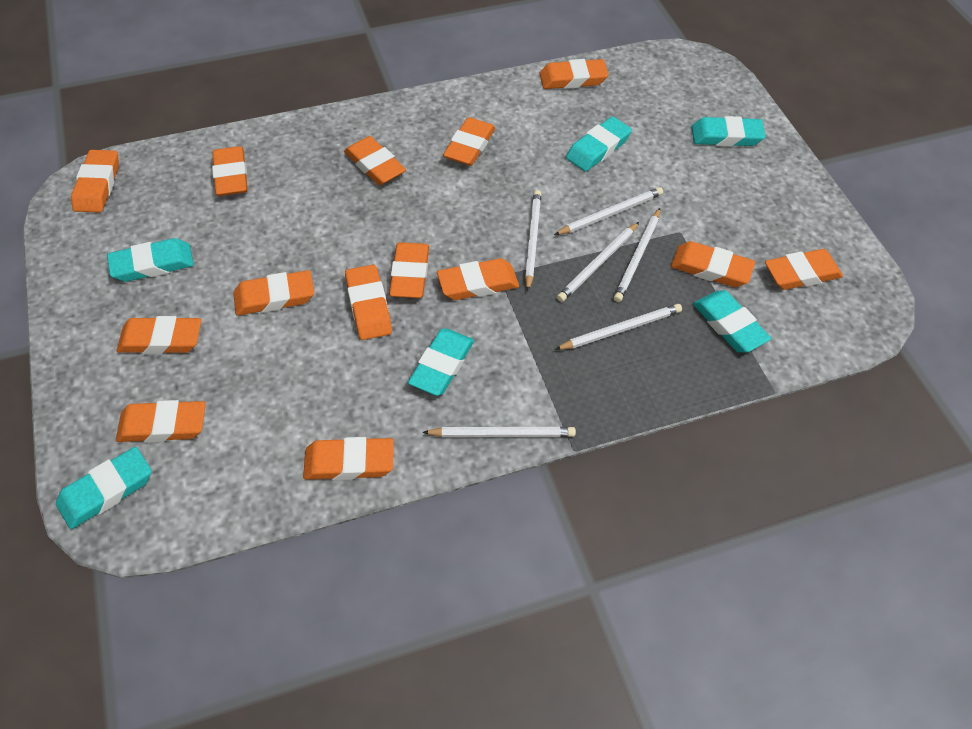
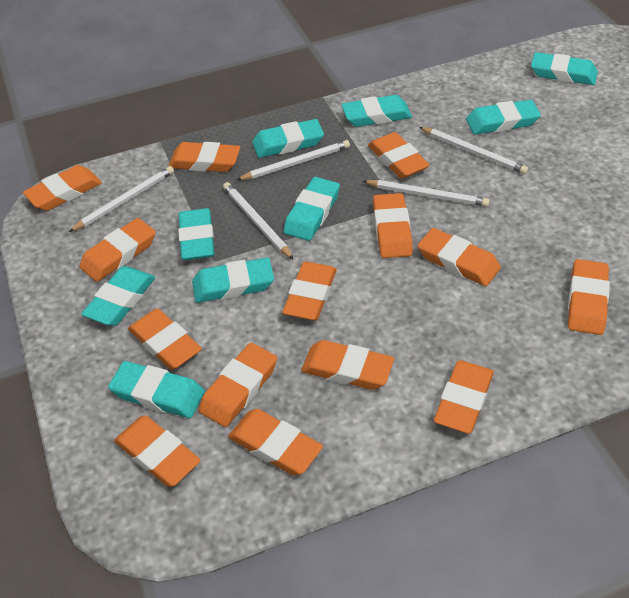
turquoise eraser: 6 -> 9
white pencil: 6 -> 5

